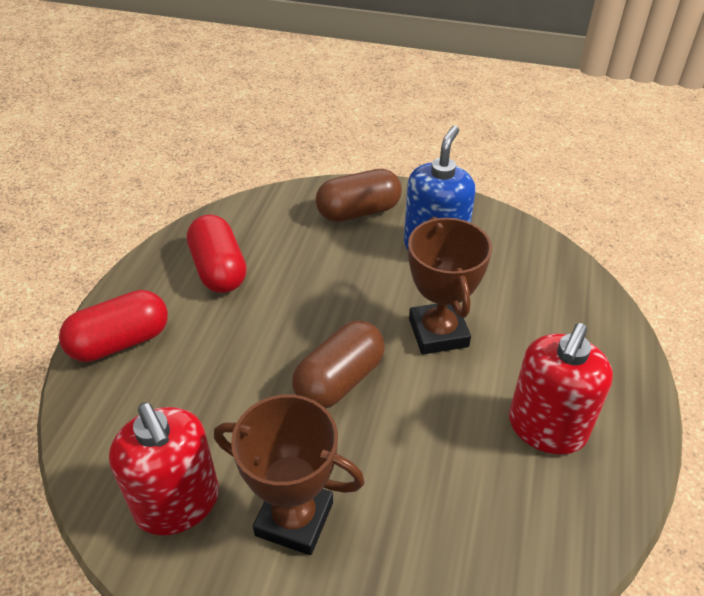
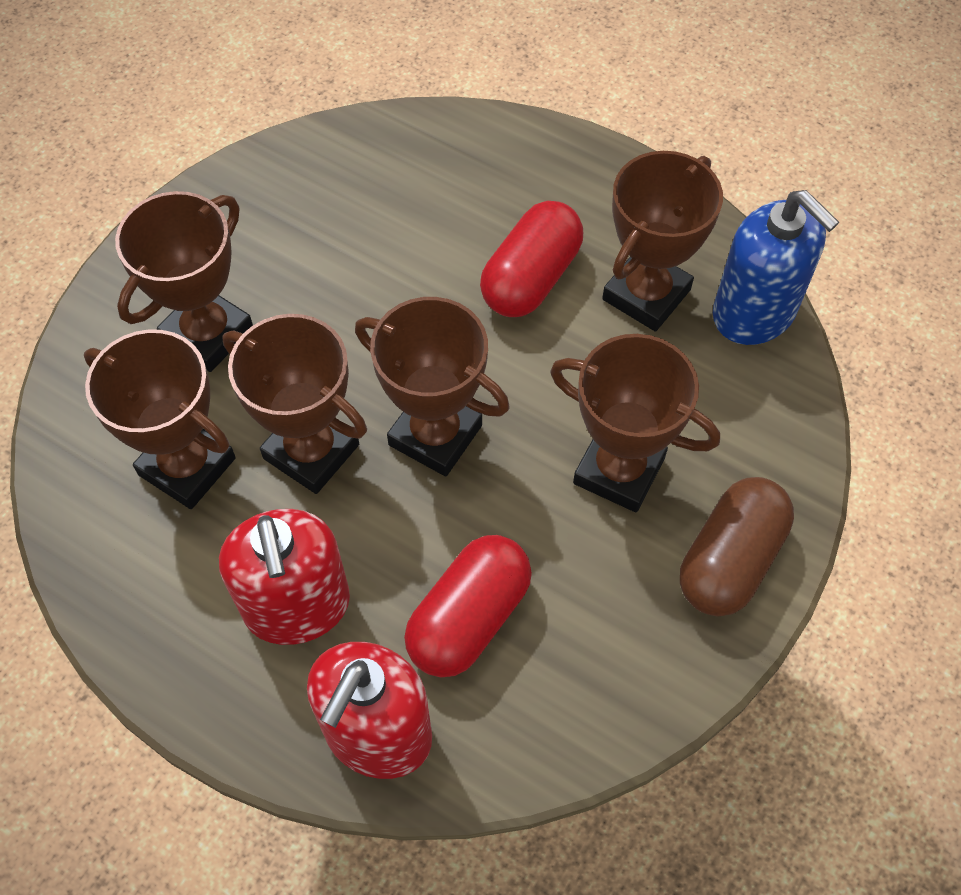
brown capsule: 2 -> 1
brown trophy: 2 -> 6

